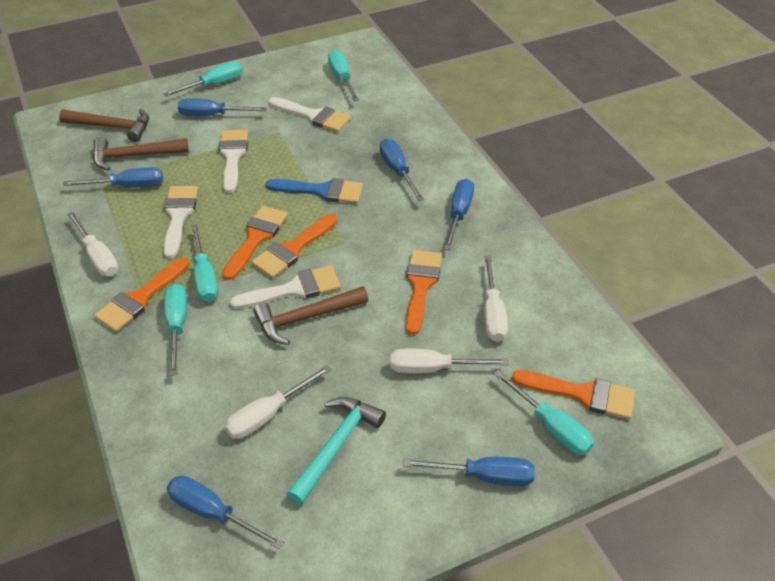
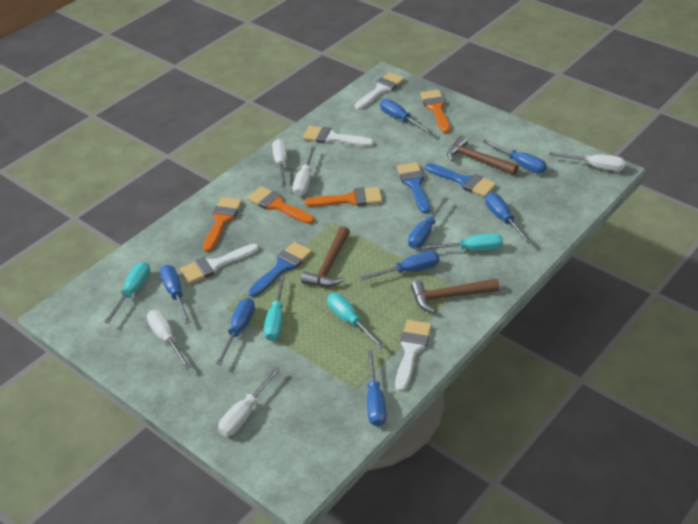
blue brush: 1 -> 3
blue screwdriver: 6 -> 8
orange brush: 5 -> 4
turquoise hammer: 1 -> 0
turquoise screwdriver: 5 -> 4
white screwdriver: 4 -> 5

